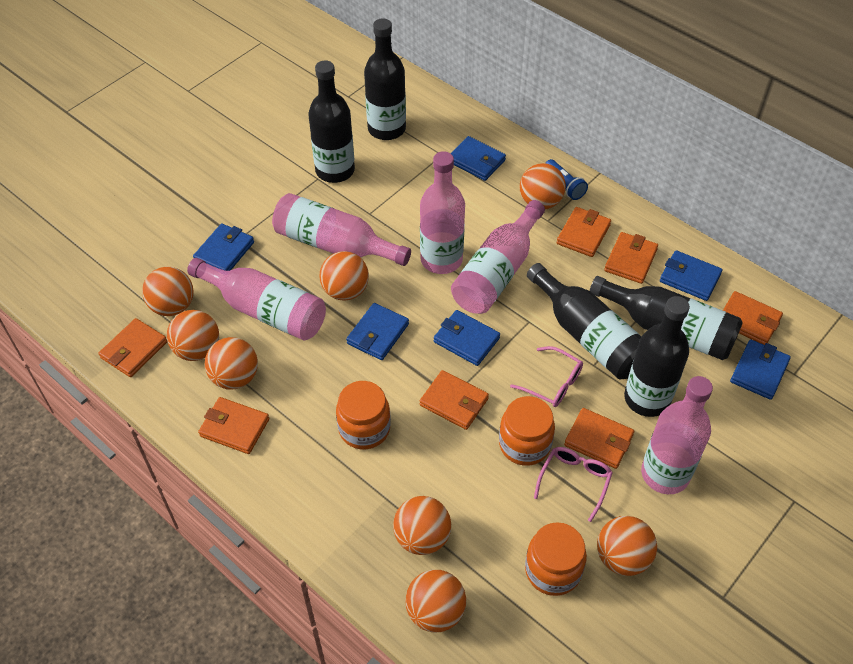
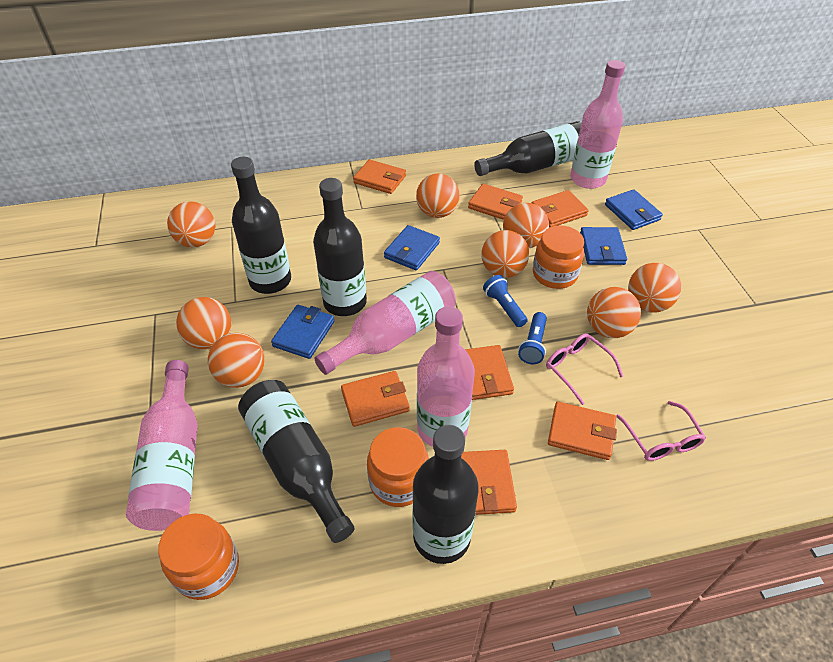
blue flashlight: 1 -> 2
blue wallet: 6 -> 4
pink bottle: 5 -> 4

